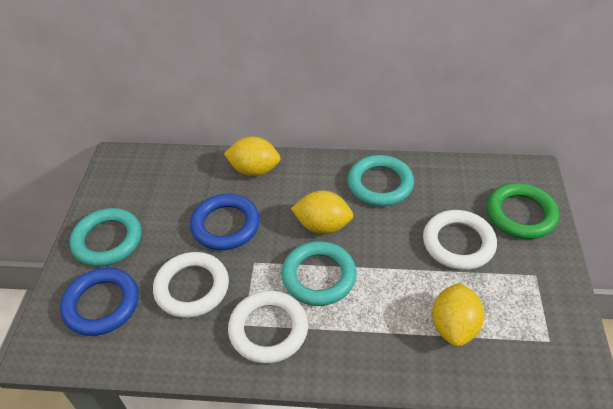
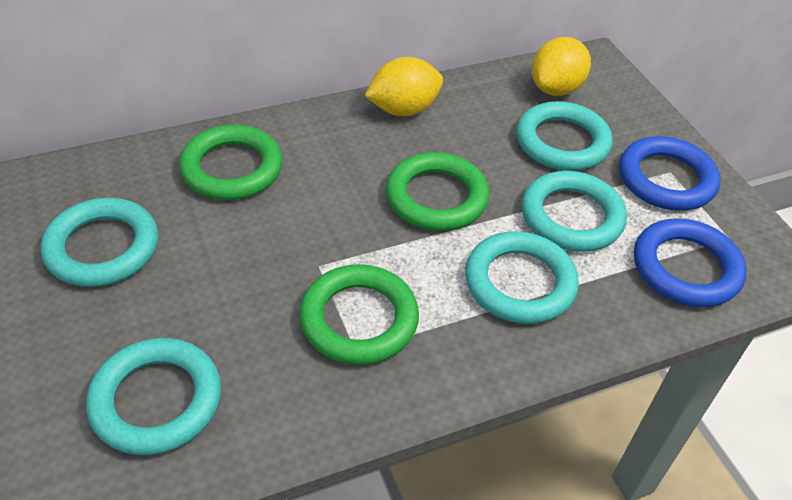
green ring: 1 -> 3
turquoise ring: 3 -> 5
white ring: 3 -> 0
yellow lemon: 3 -> 2

